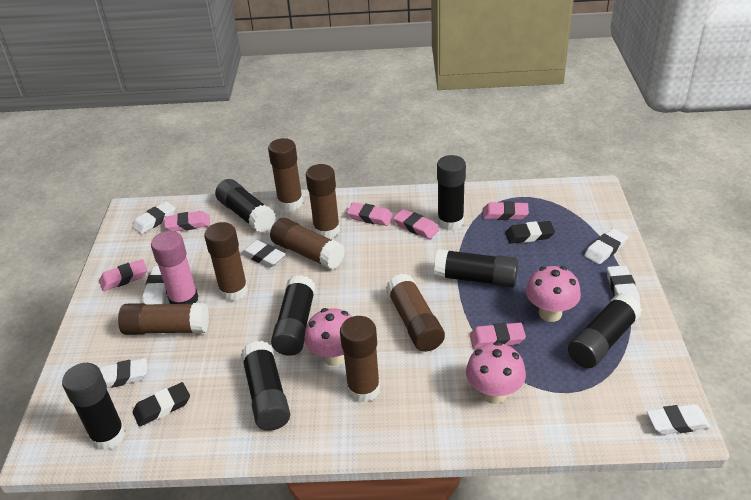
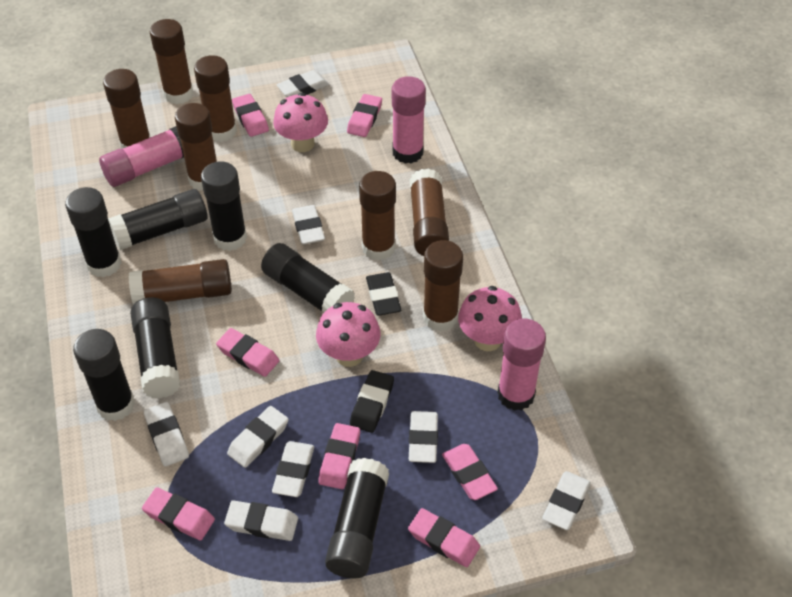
brown glue stick: 7 -> 8
pink eraser: 6 -> 7
pink glue stick: 1 -> 3
white eraser: 7 -> 8

